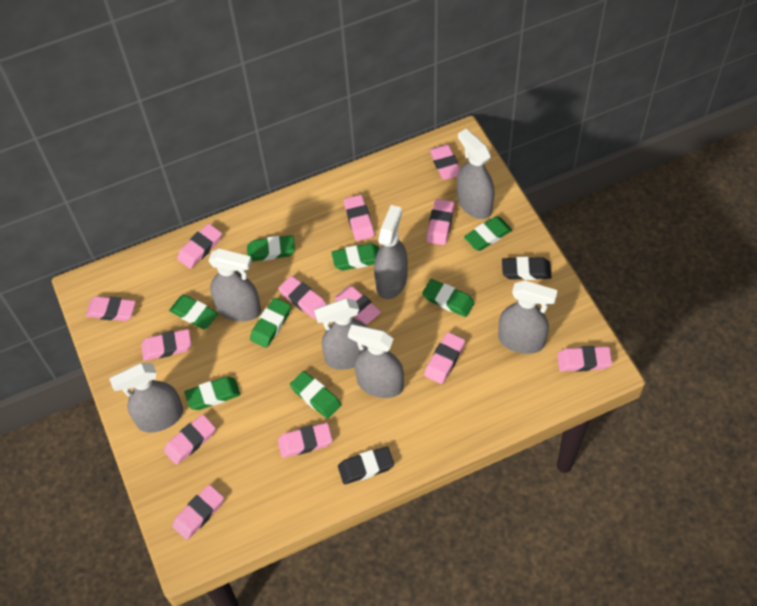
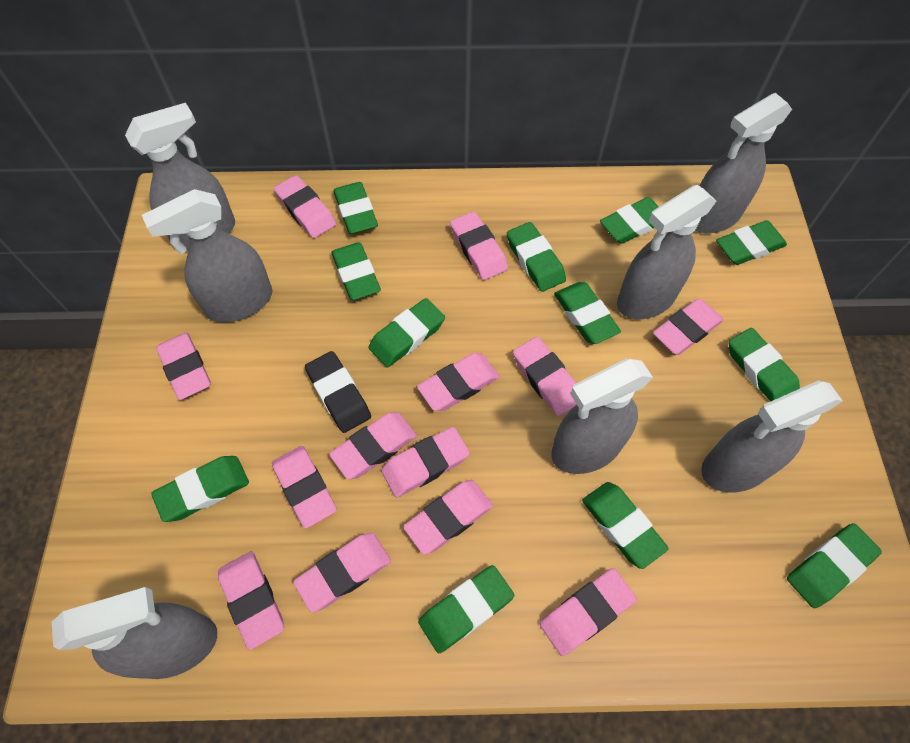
black eraser: 2 -> 1
green eraser: 8 -> 12

